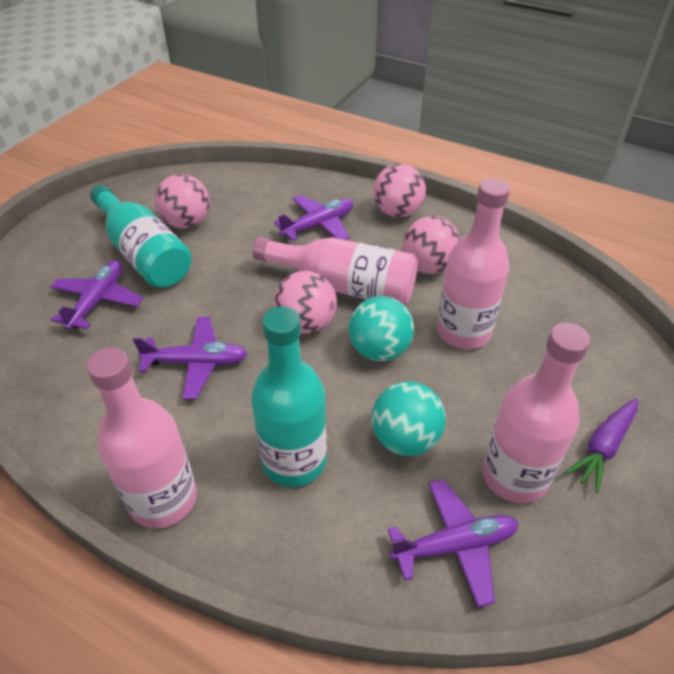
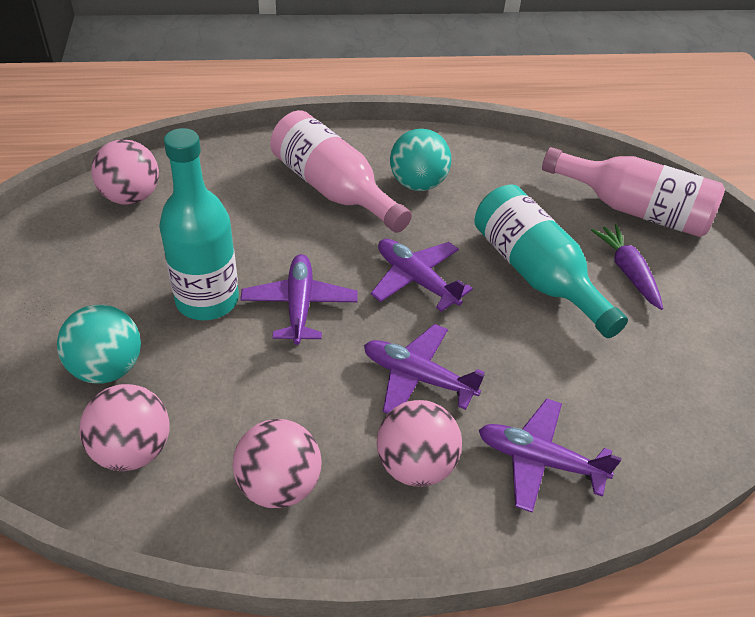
pink bottle: 4 -> 2

